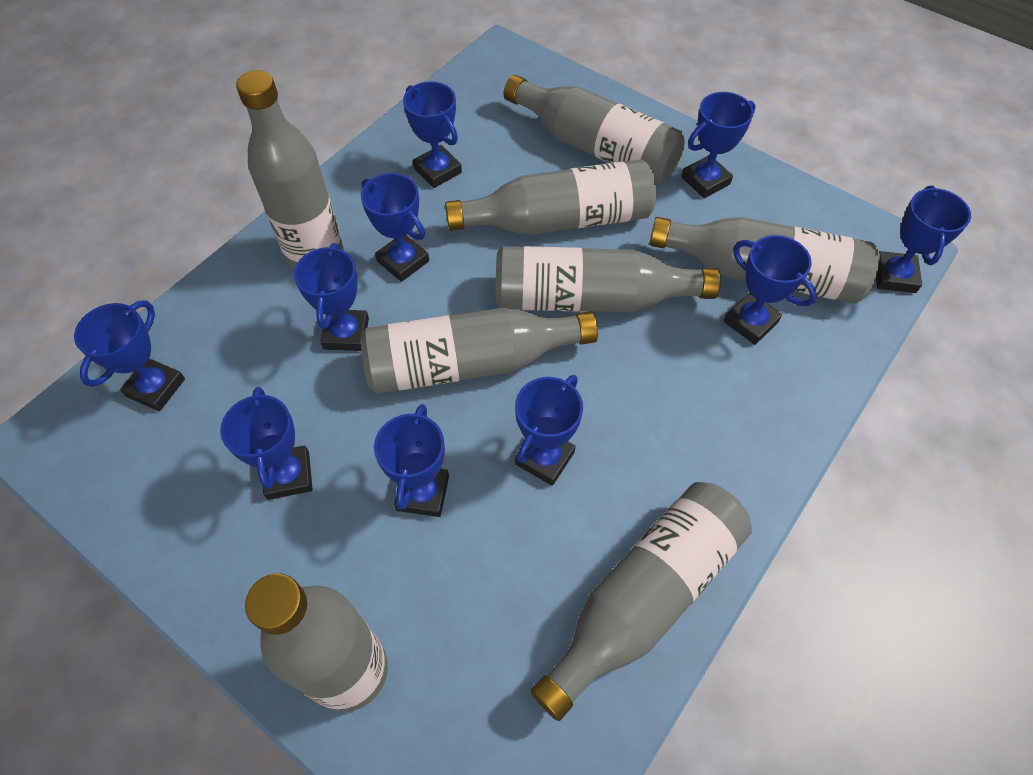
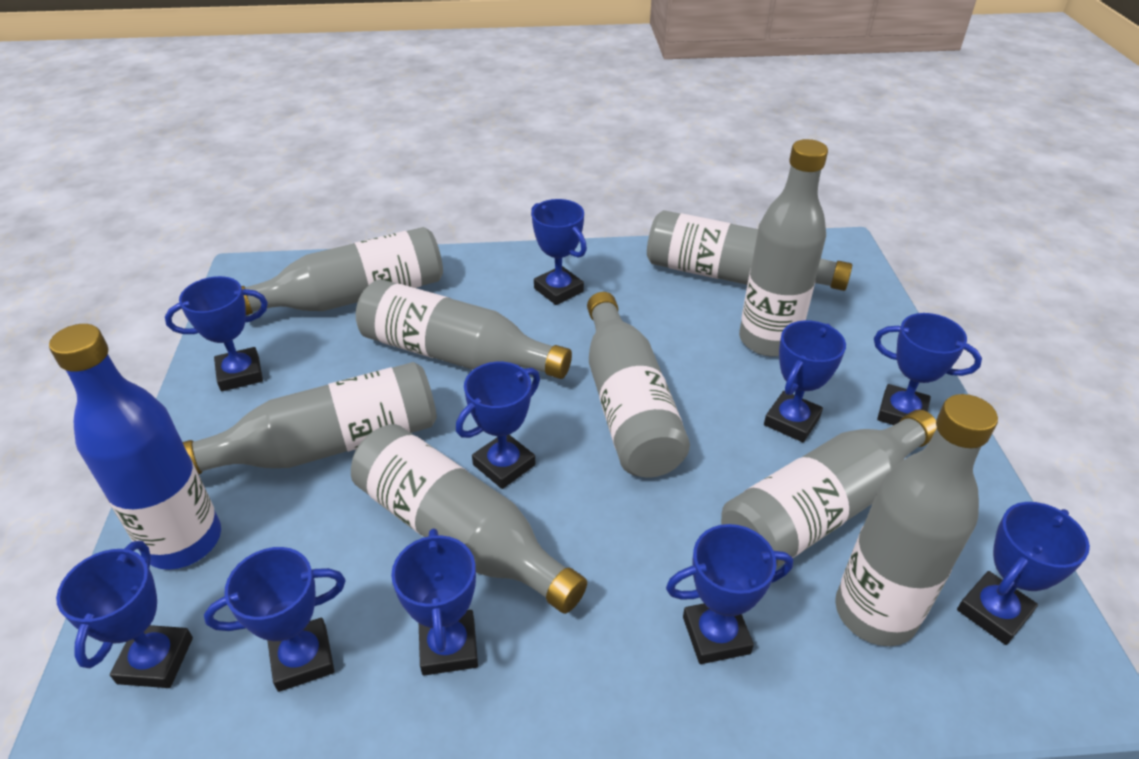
blue bottle: 0 -> 1
grey bottle: 8 -> 9

